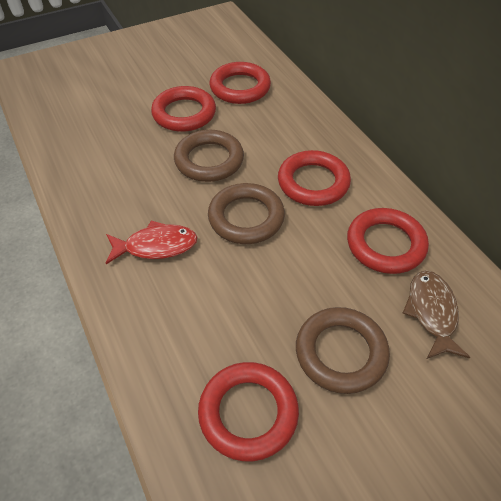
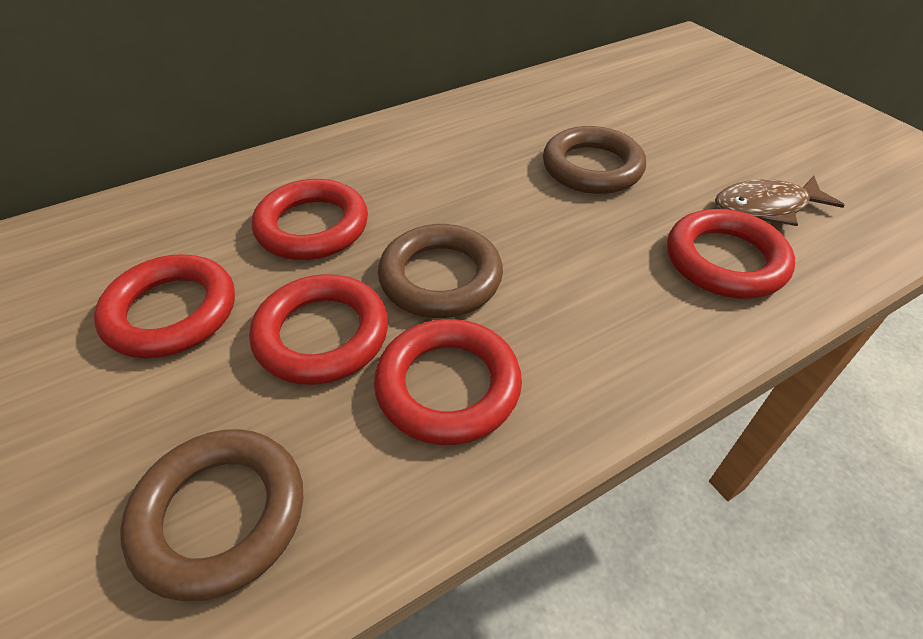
red fish: 1 -> 0

